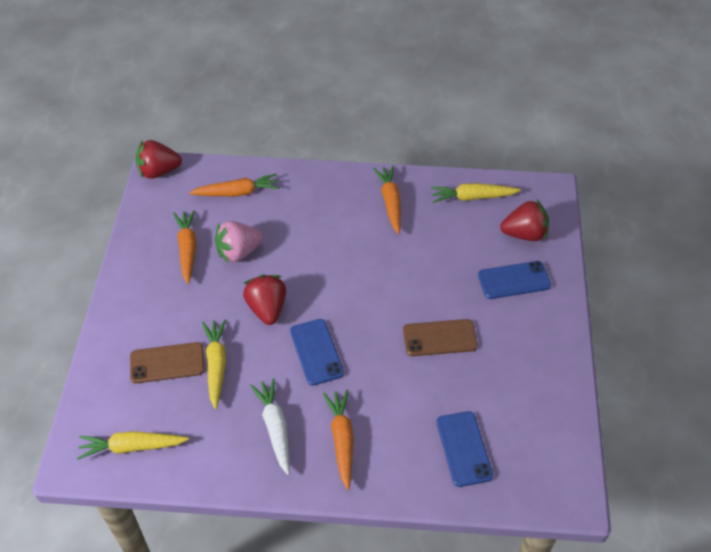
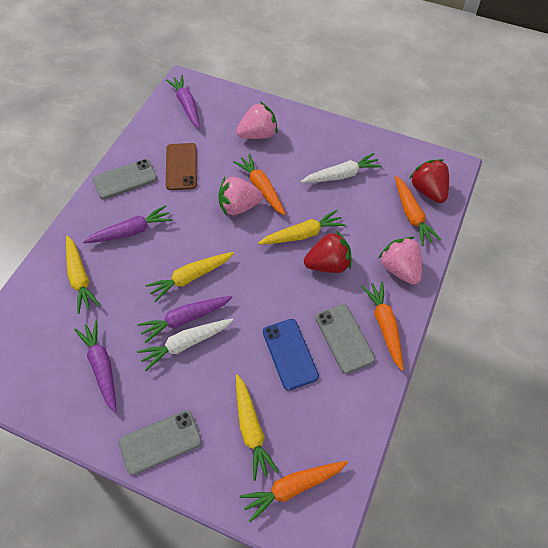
blue phone: 3 -> 1
brown phone: 2 -> 1
grey phone: 0 -> 3
pink strawberry: 1 -> 3
purple carrot: 0 -> 4
red strawberry: 3 -> 2
white carrot: 1 -> 2
yellow carrot: 3 -> 4

